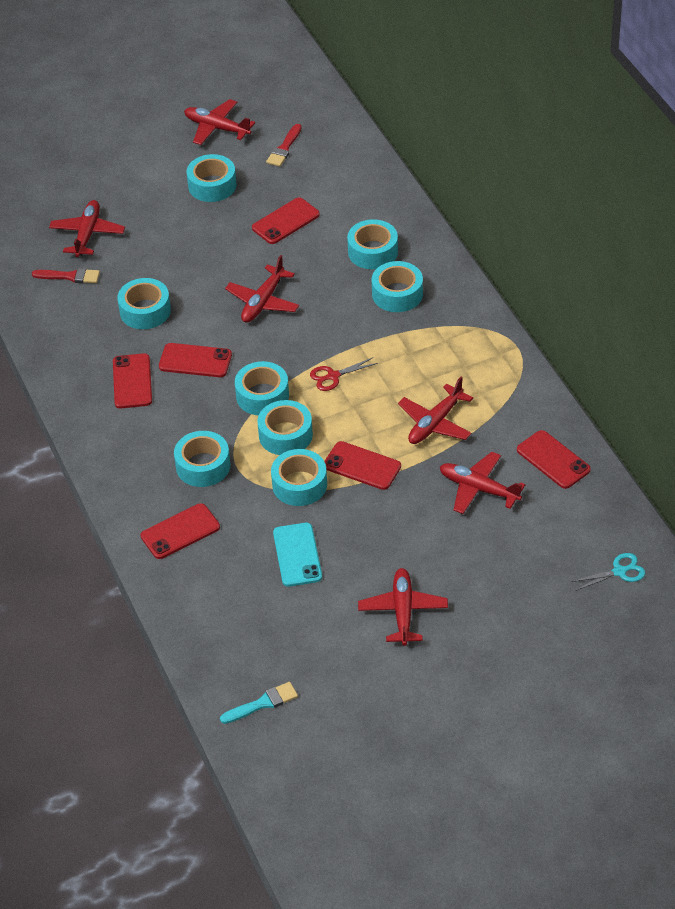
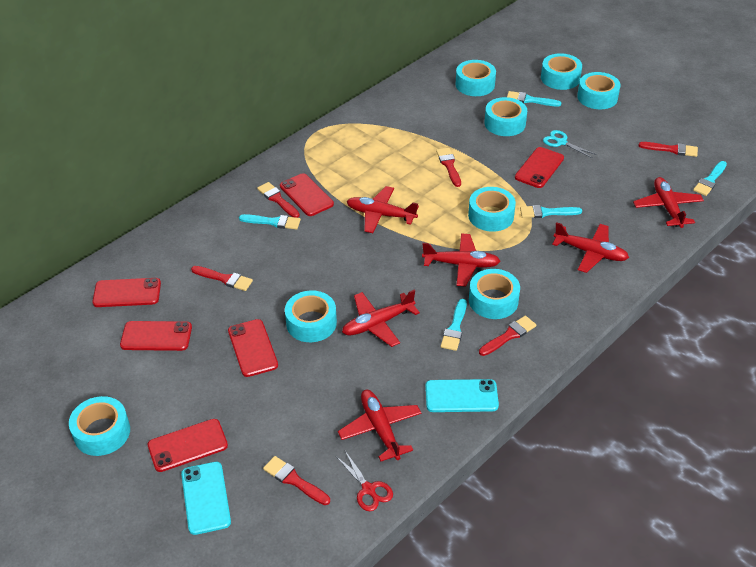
red brush: 2 -> 6
turquoise brush: 1 -> 5
turquoise phone: 1 -> 2

